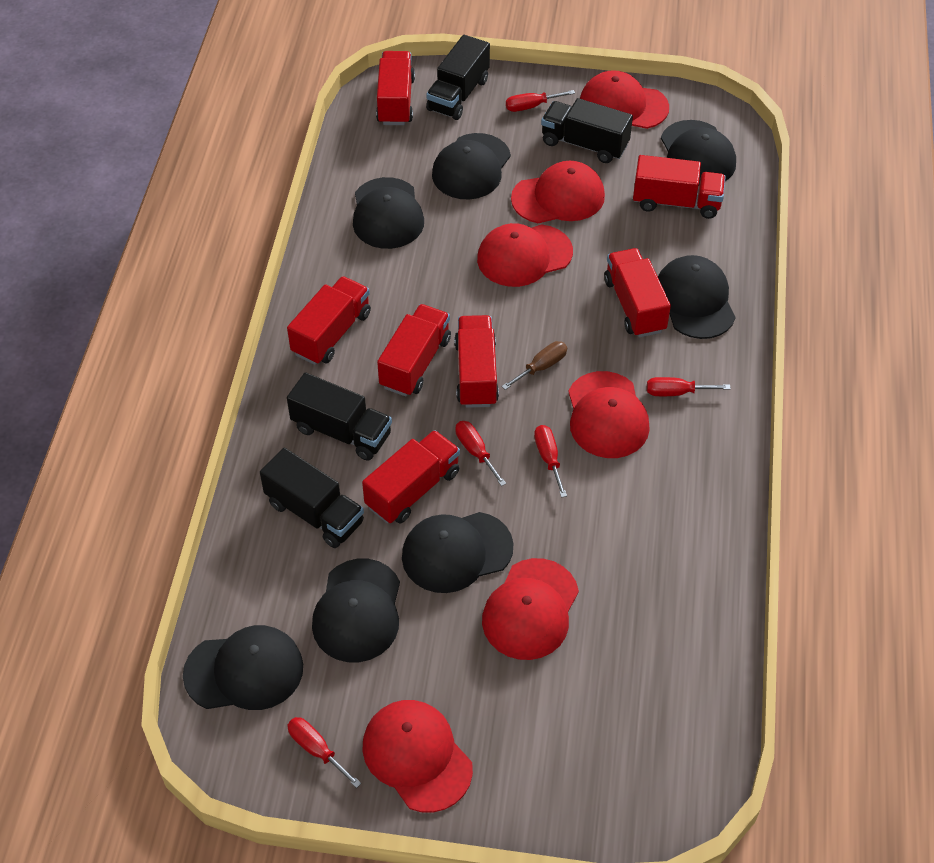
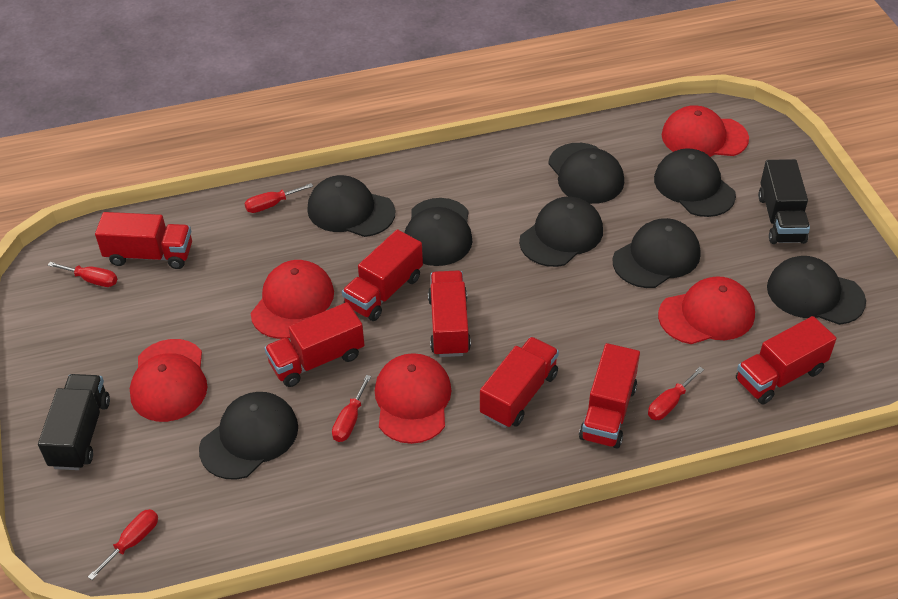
black cap: 7 -> 8
black truck: 4 -> 2
brown screwdriver: 1 -> 0
red cap: 6 -> 5

